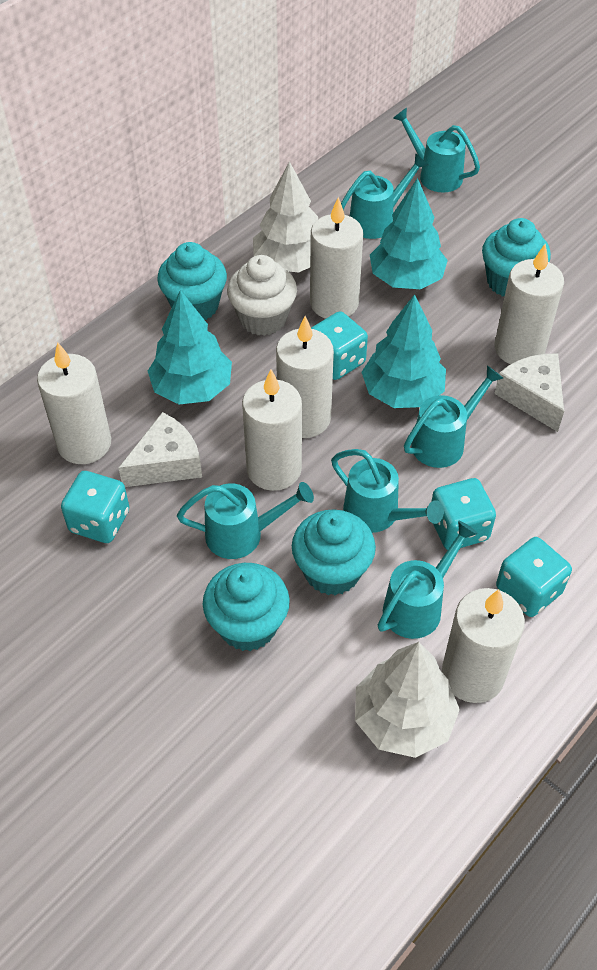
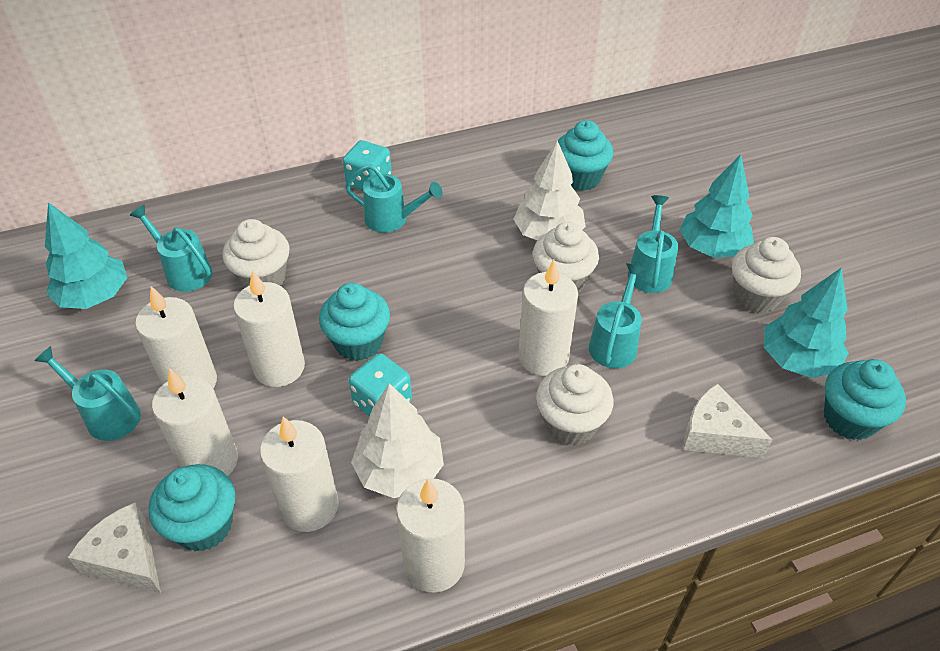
turquoise dice: 4 -> 2
turquoise watering can: 6 -> 5
white cupcake: 1 -> 4

